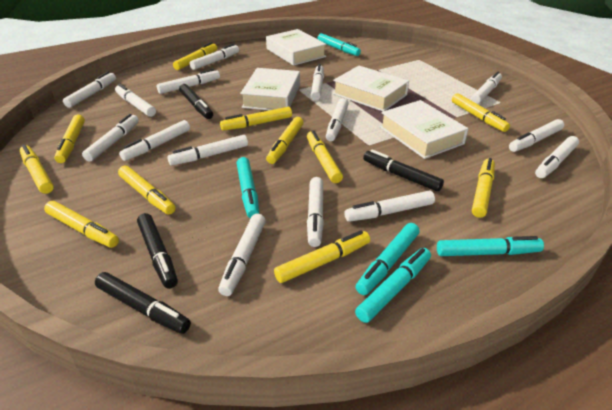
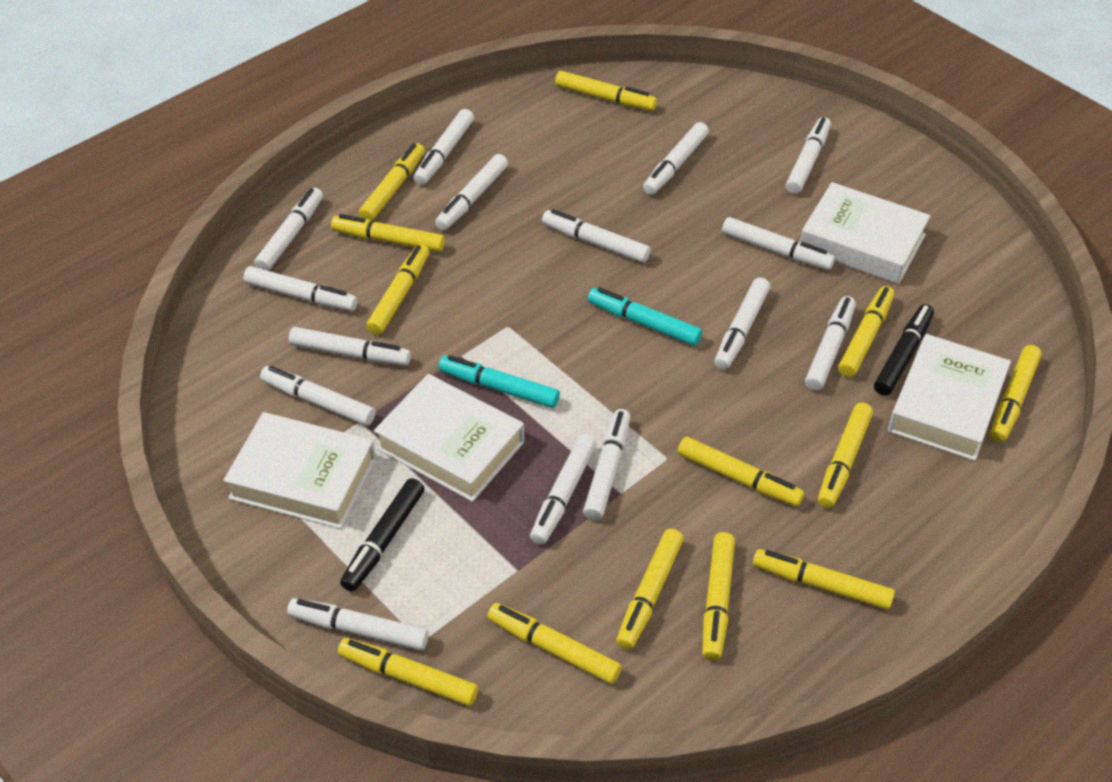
black marker: 4 -> 2
turquoise marker: 5 -> 2
yellow marker: 11 -> 13

